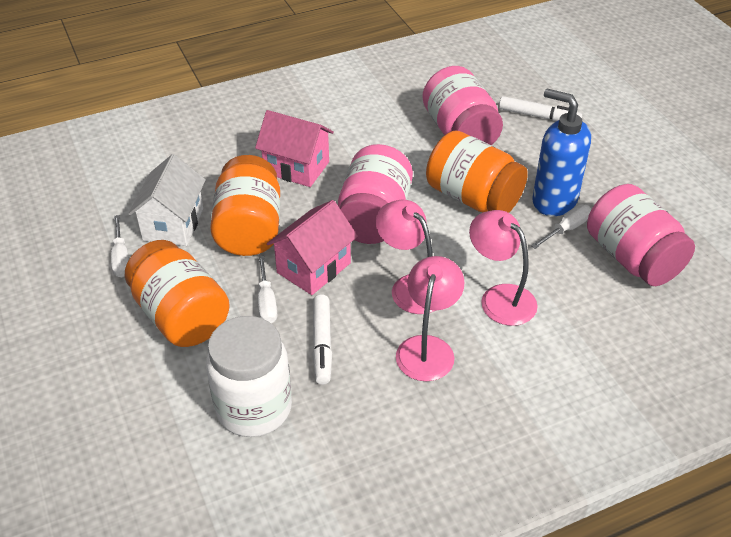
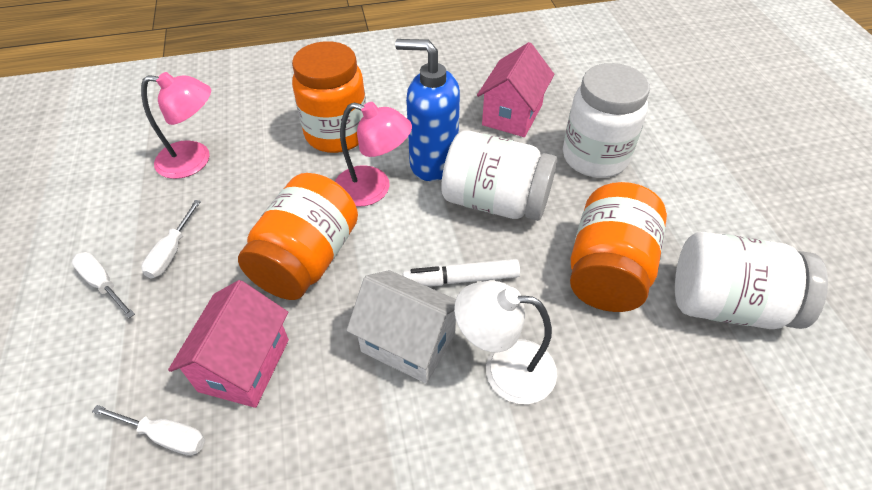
pink jar: 3 -> 0
pink lamp: 3 -> 2
white jar: 1 -> 3
white lamp: 0 -> 1
white marker: 2 -> 1

